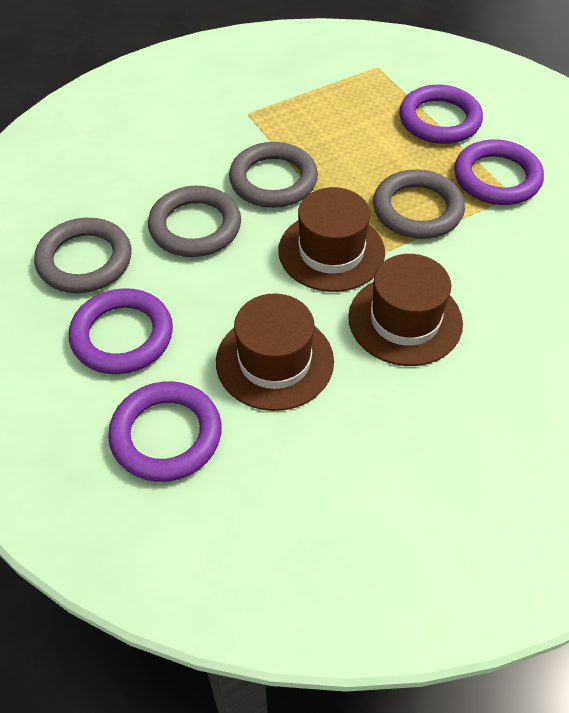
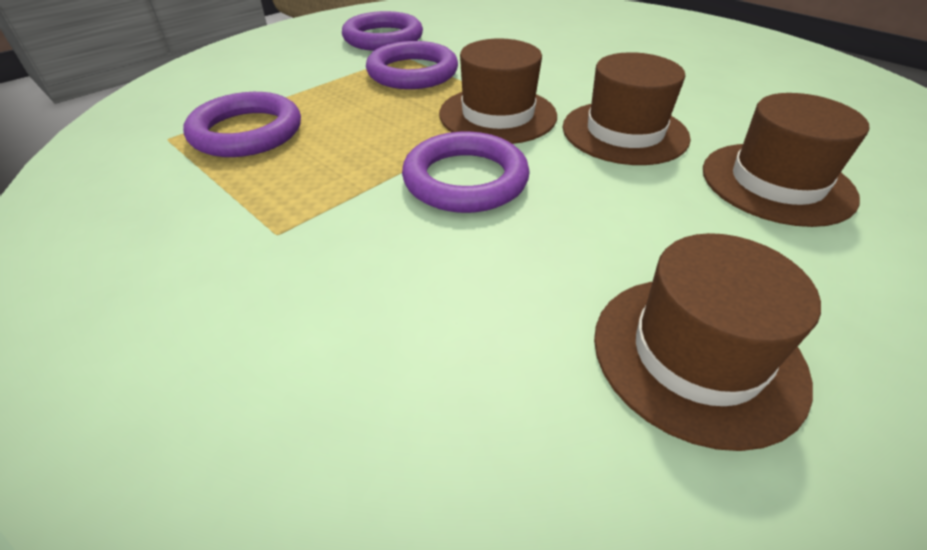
brown hat: 3 -> 4
grey ring: 4 -> 0

